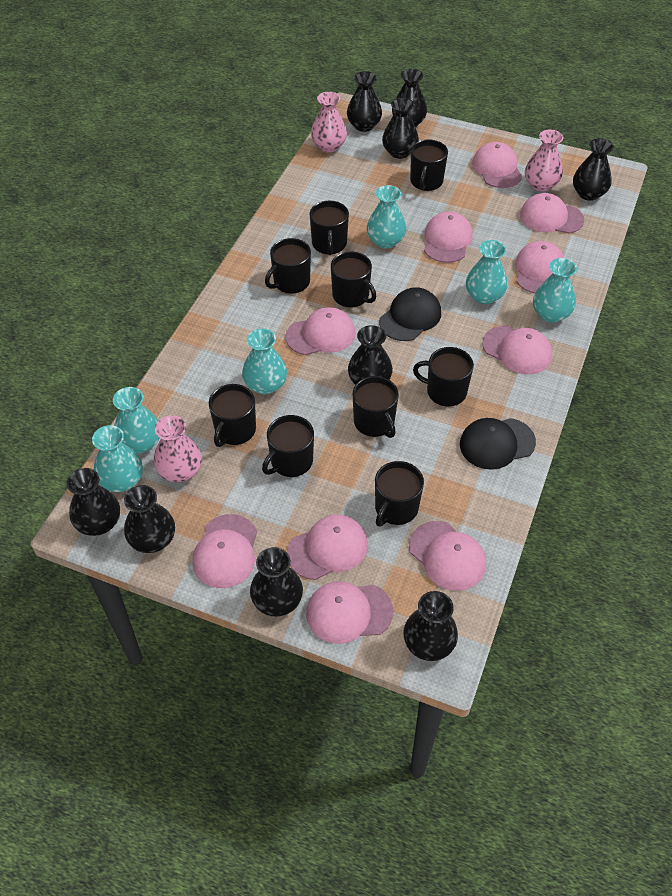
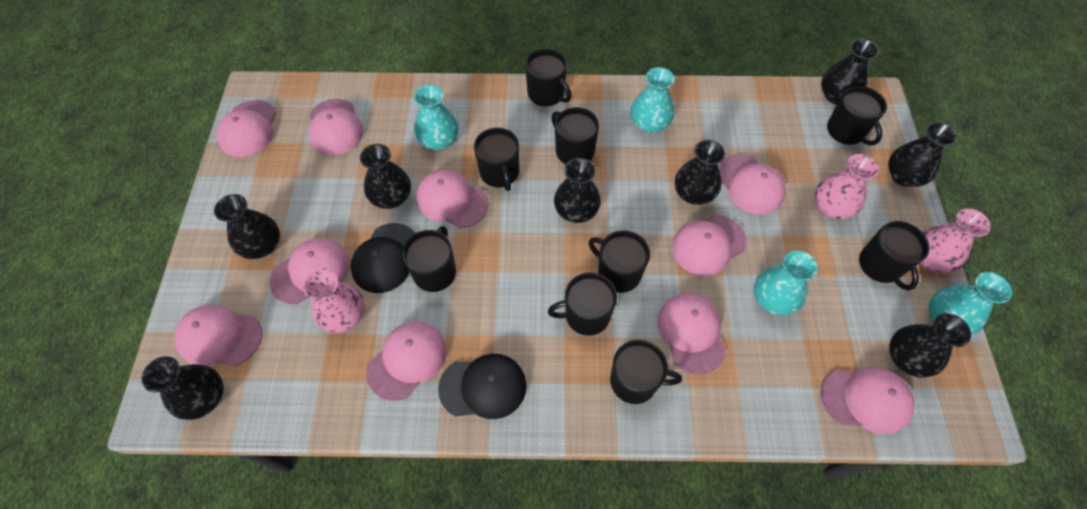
black vase: 9 -> 8
turquoise vase: 6 -> 4

